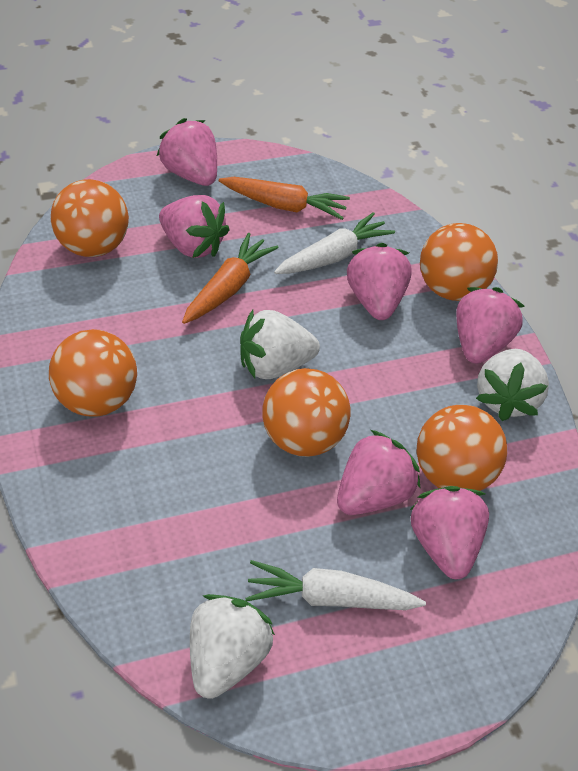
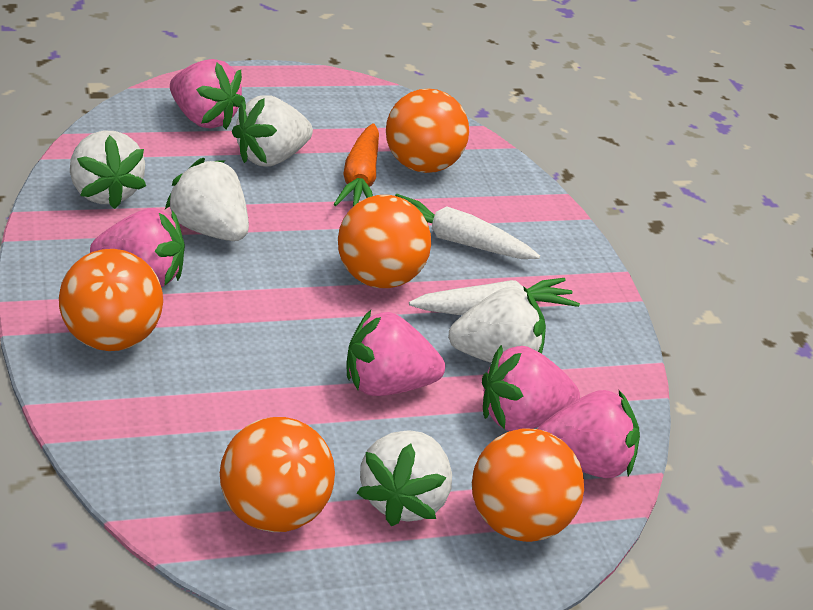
orange carrot: 2 -> 1
pink strawberry: 6 -> 5
white strawberry: 3 -> 5

